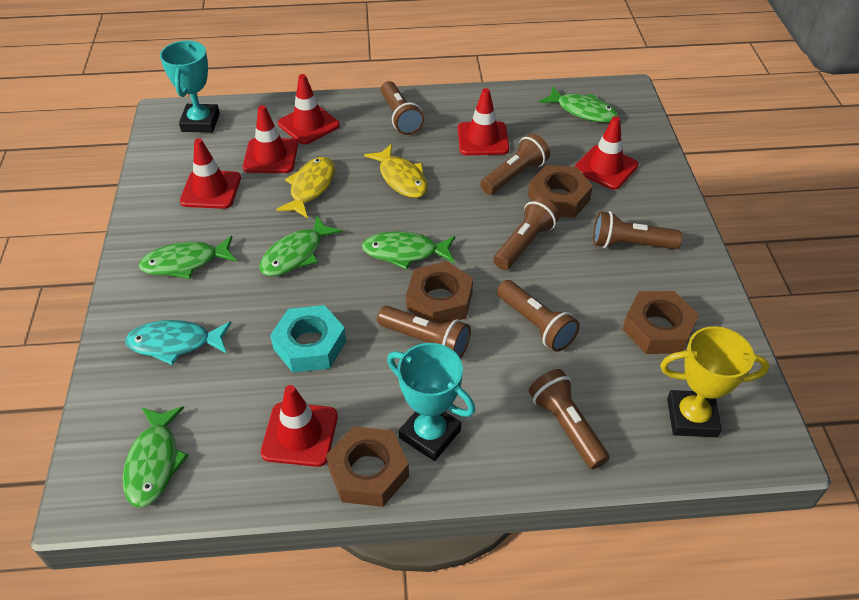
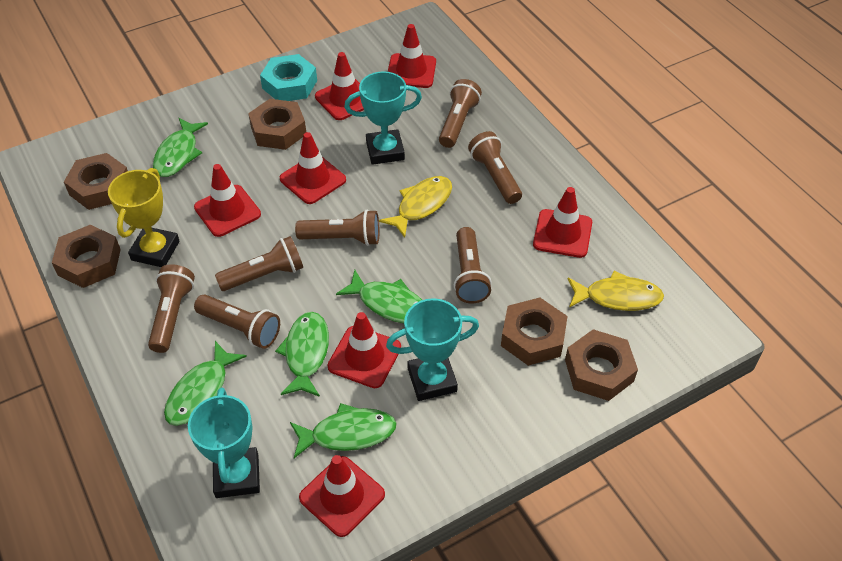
brown nut: 4 -> 5
red traffic cone: 6 -> 7
turquoise fish: 1 -> 0
turquoise trophy: 2 -> 3

